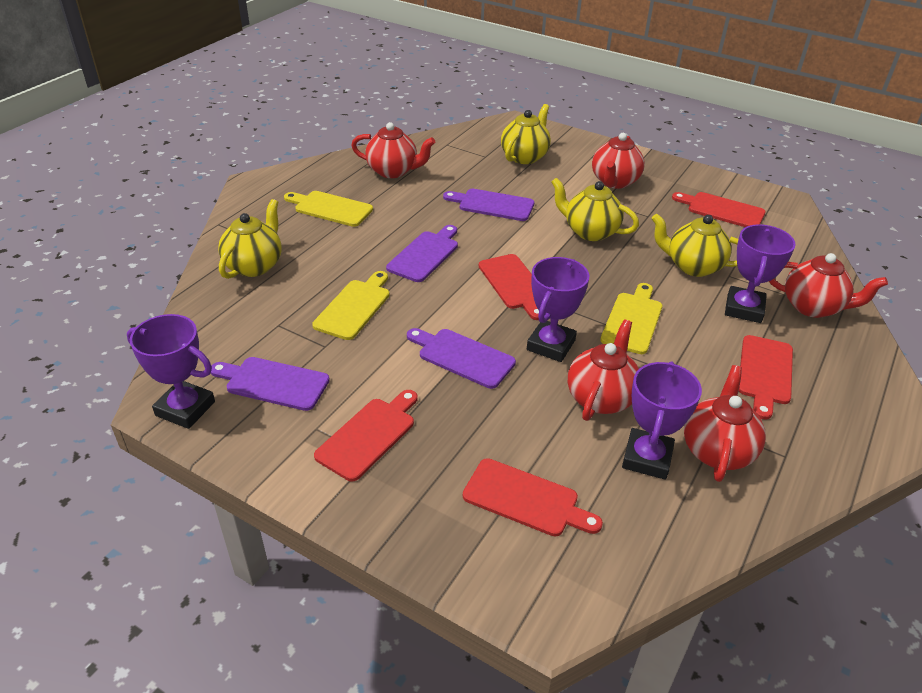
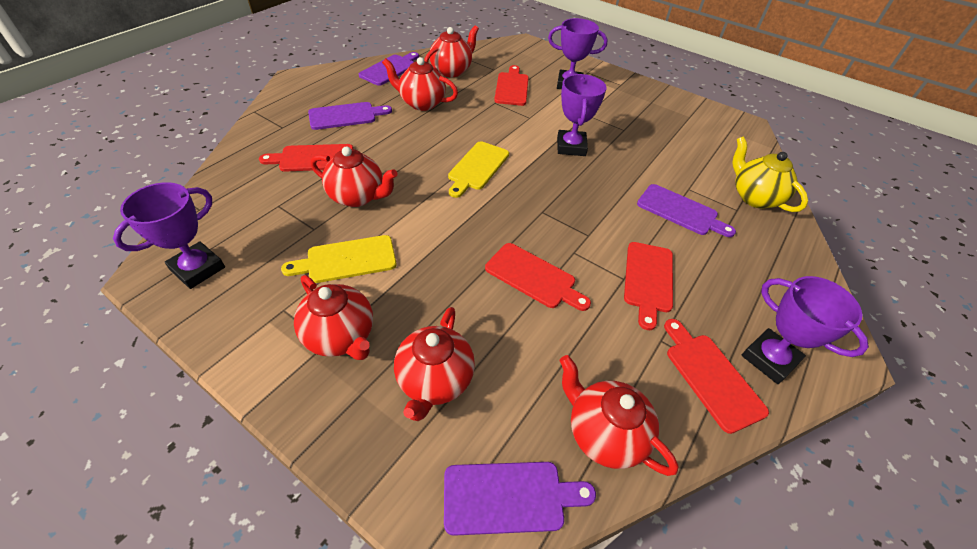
red teapot: 5 -> 6
yellow cutting board: 3 -> 2
yellow teapot: 4 -> 1

